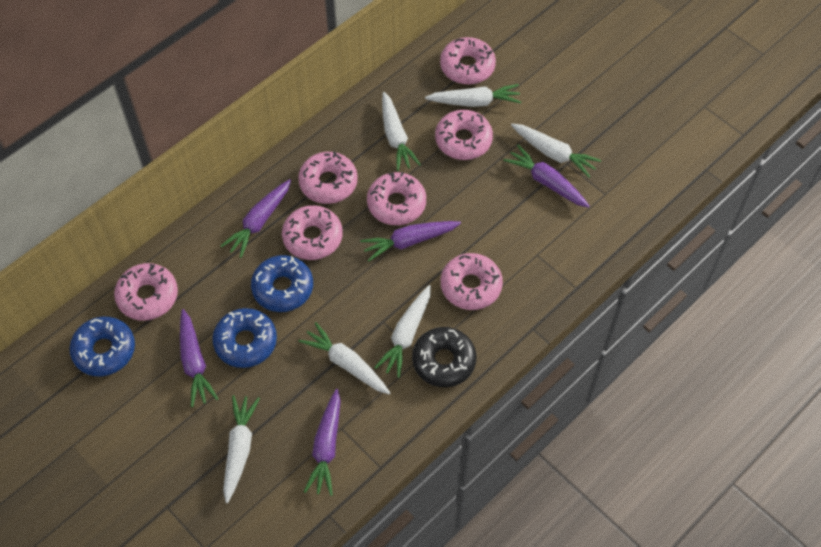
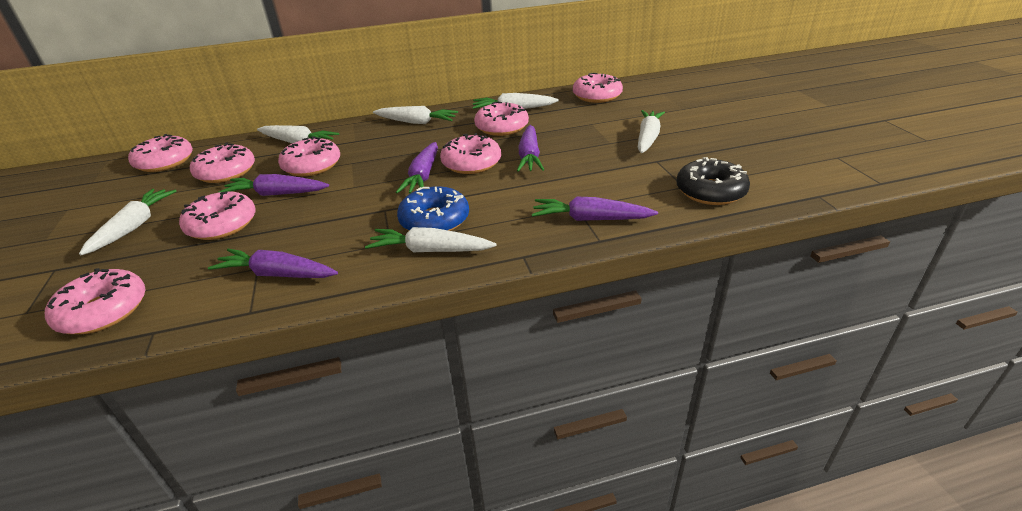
blue donut: 3 -> 1
pink donut: 7 -> 8

